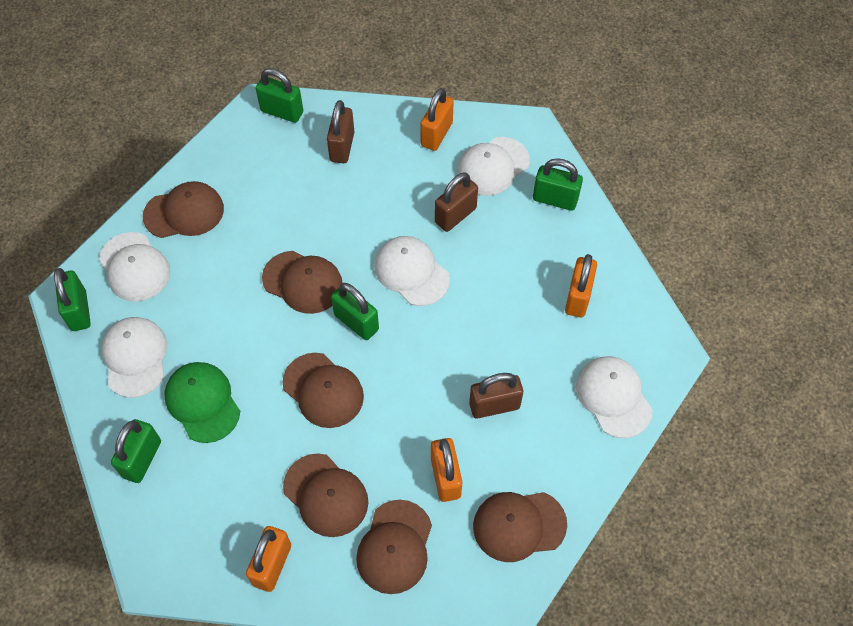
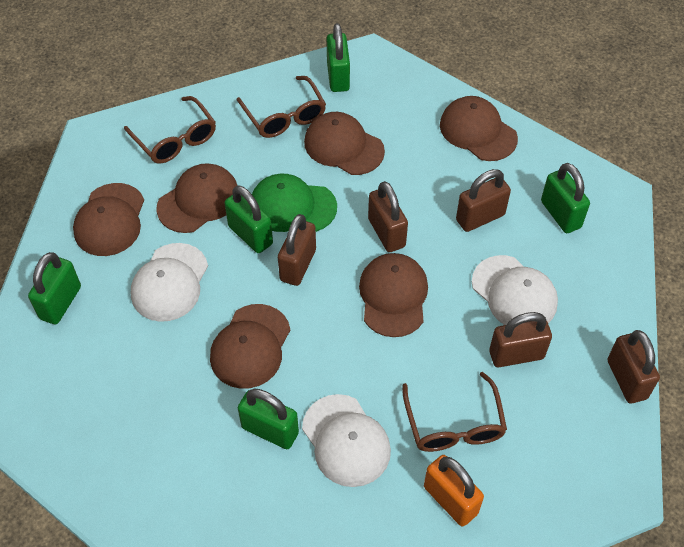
brown glasses: 0 -> 3
brown padlock: 3 -> 5
orange padlock: 4 -> 1
white cap: 5 -> 3

